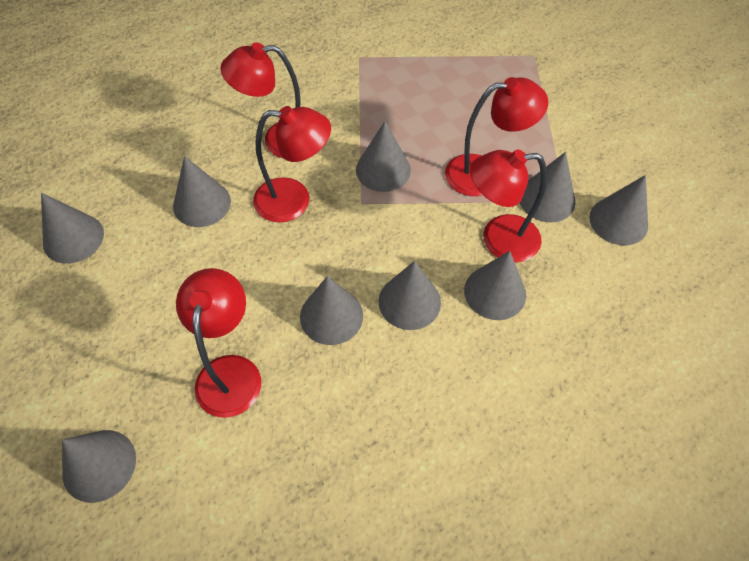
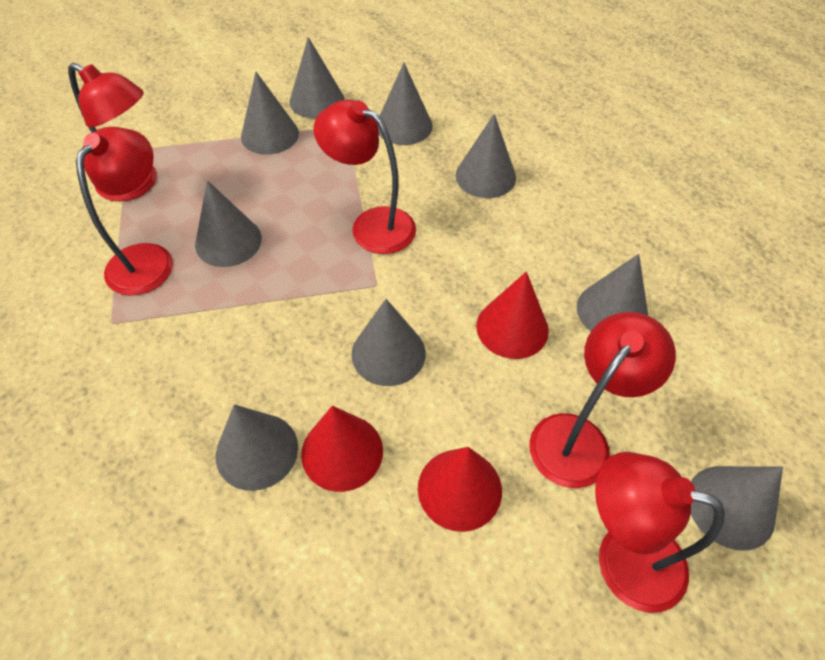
red cone: 0 -> 3

